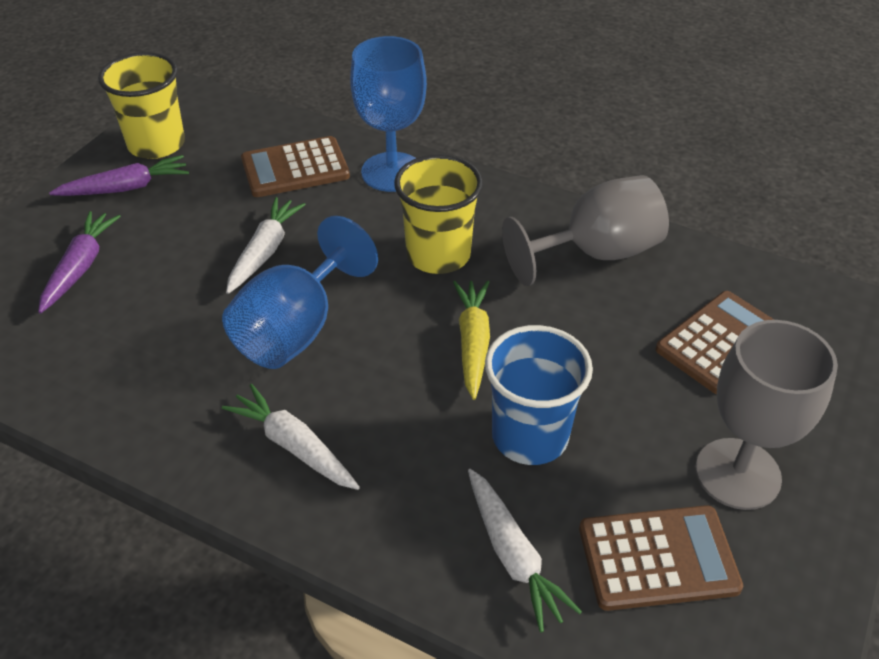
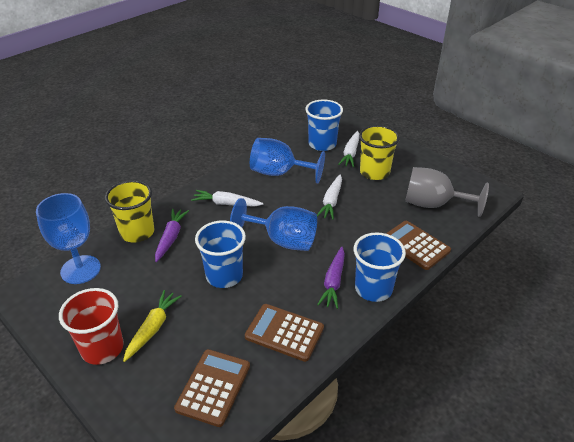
blue cup: 1 -> 3
blue goblet: 2 -> 3
grey goblet: 2 -> 1
red cup: 0 -> 1

